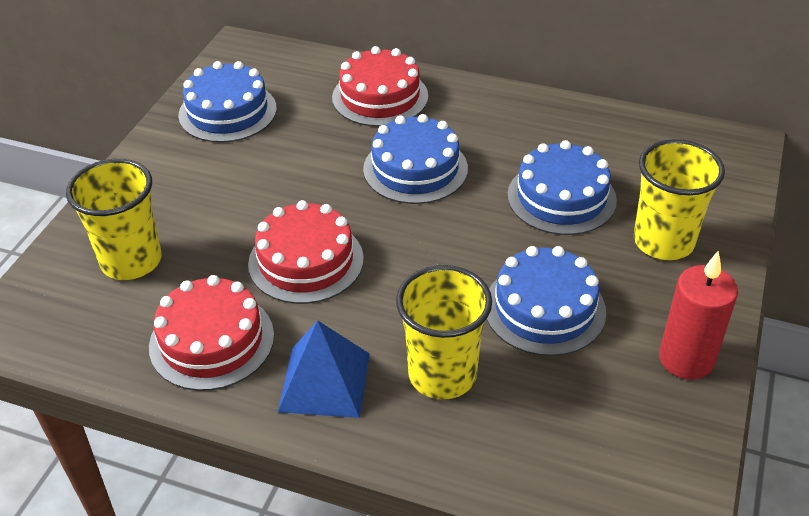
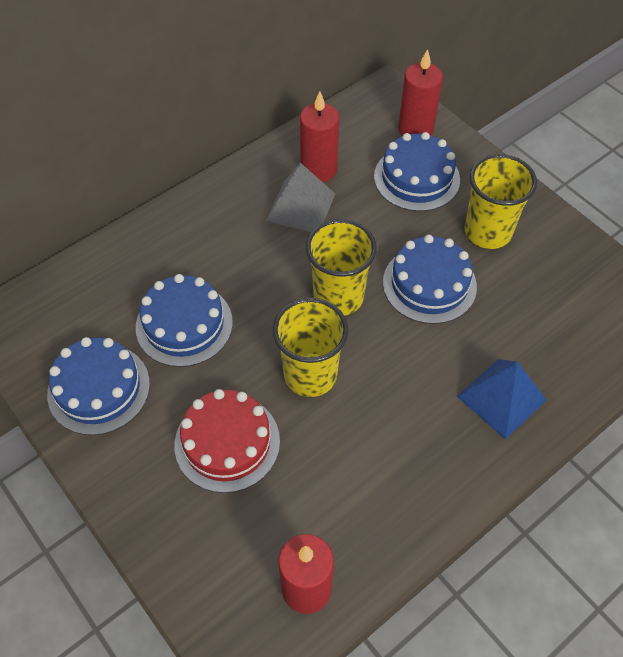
grey pyramid: 0 -> 1
red cake: 3 -> 1
red candle: 1 -> 3

